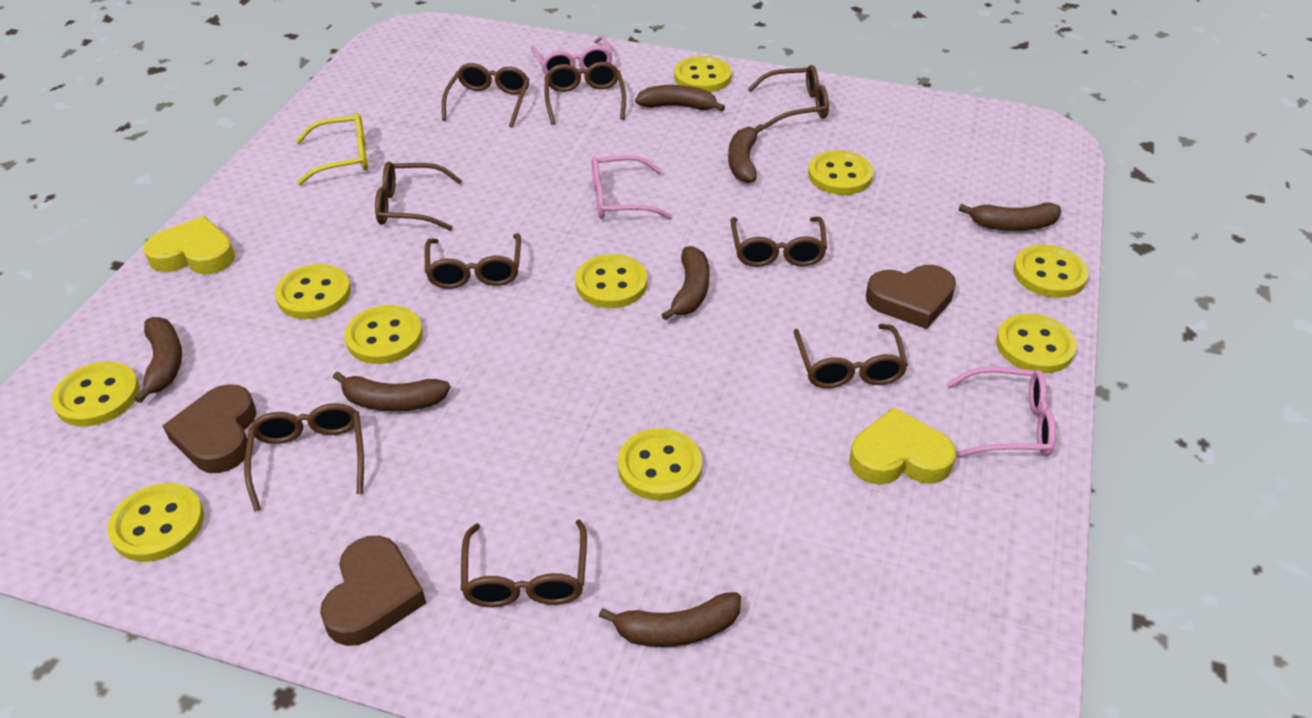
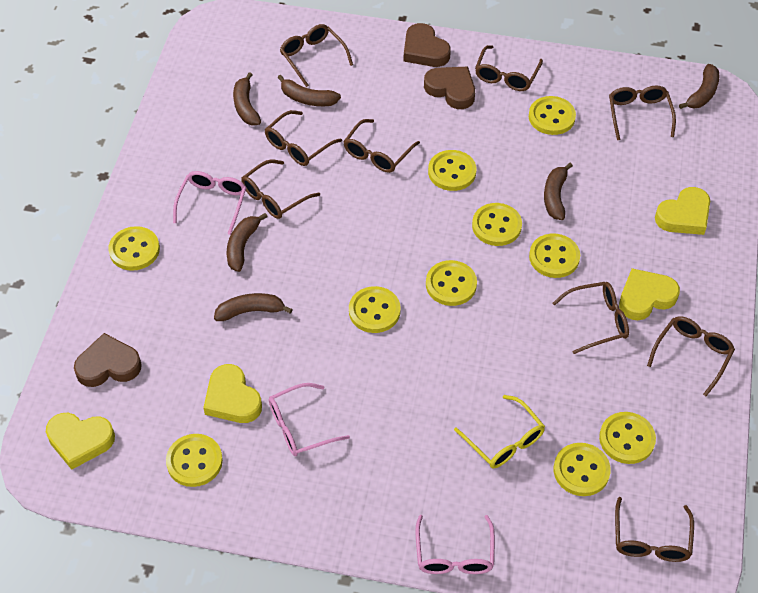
brown banana: 7 -> 6
yellow heart: 2 -> 4

